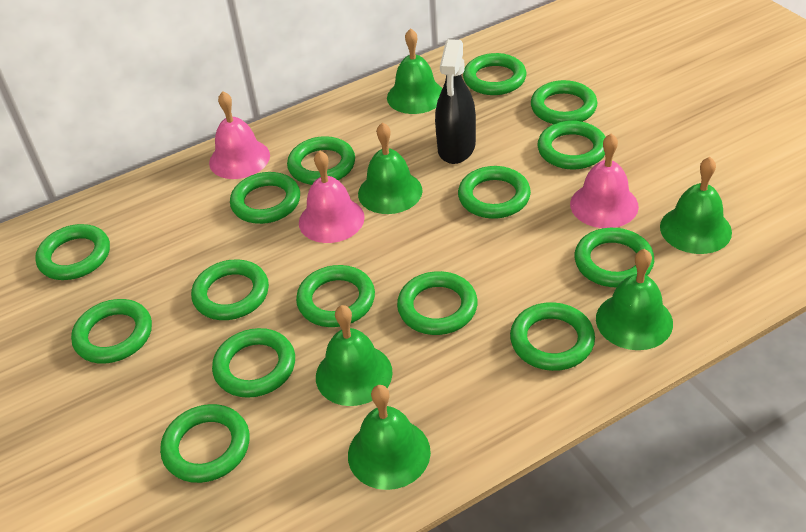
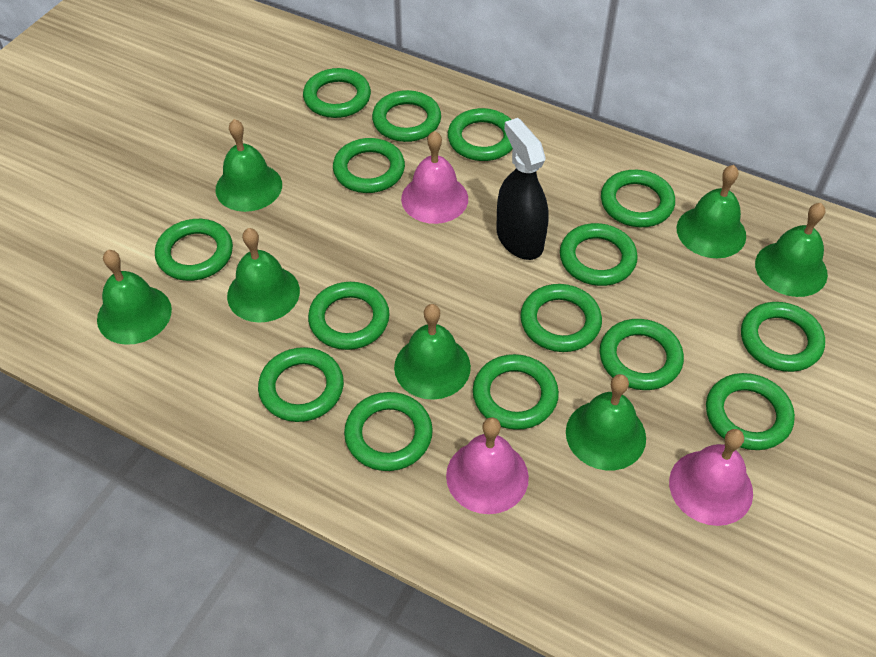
green bell: 6 -> 7

